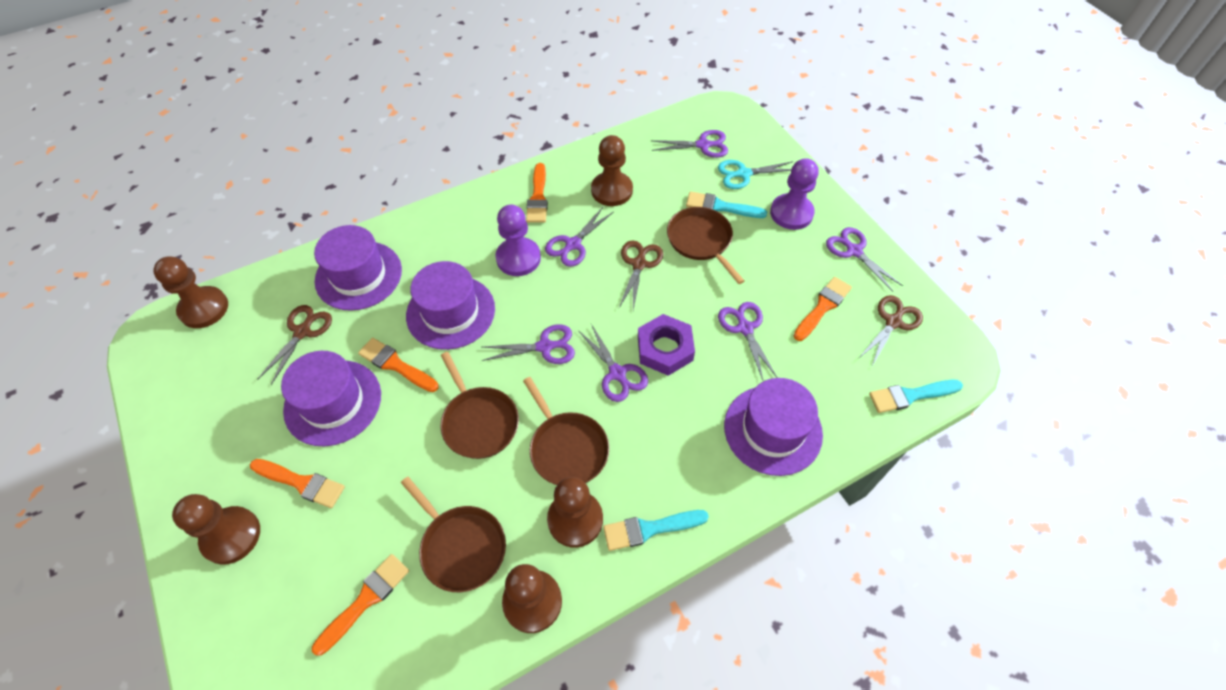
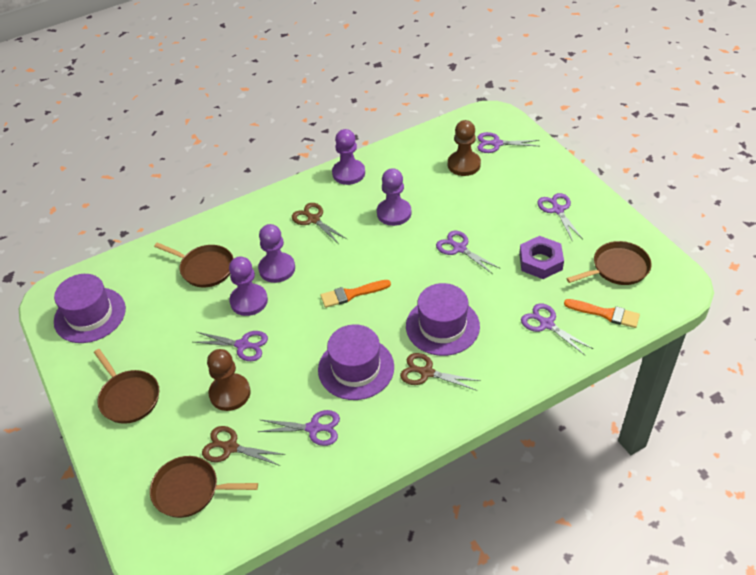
brown pawn: 5 -> 2
orange brush: 5 -> 2
purple hat: 4 -> 3
purple pawn: 2 -> 4
turquoise brush: 3 -> 0
turquoise scissors: 1 -> 0

